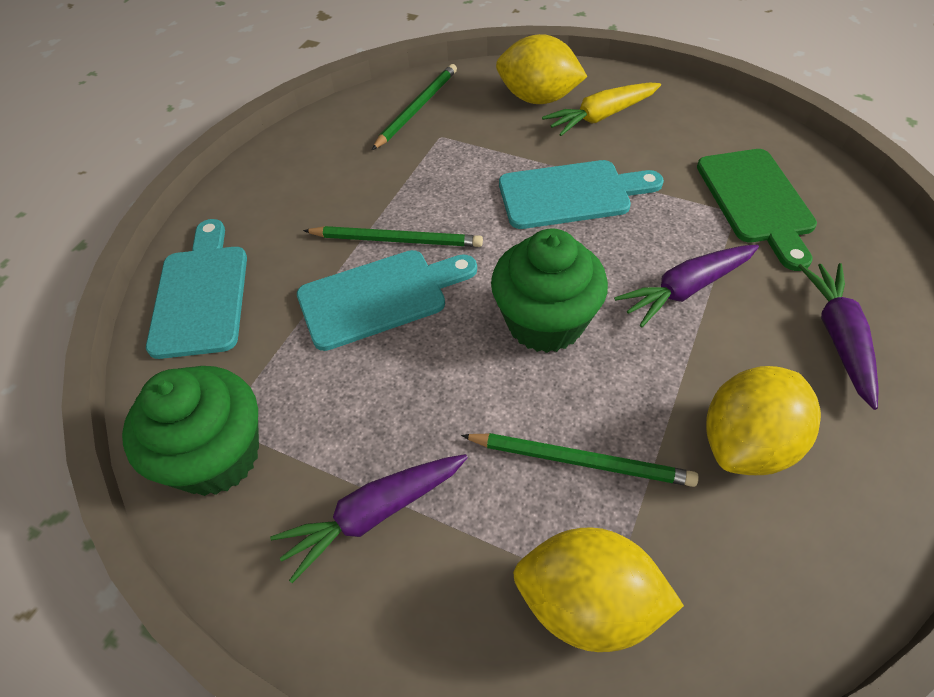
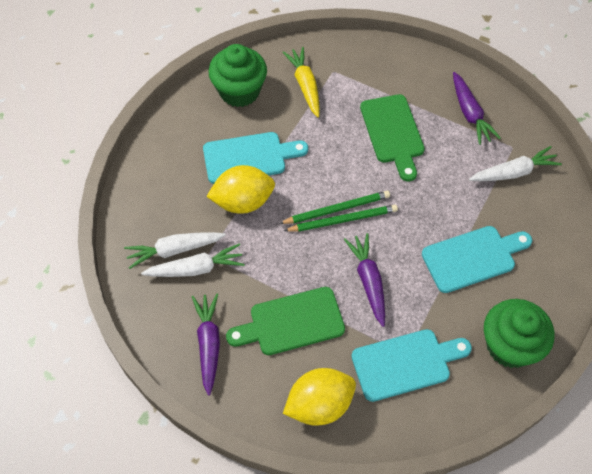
green cutting board: 1 -> 2
green pencil: 3 -> 2
white carrot: 0 -> 3
yellow lemon: 3 -> 2

